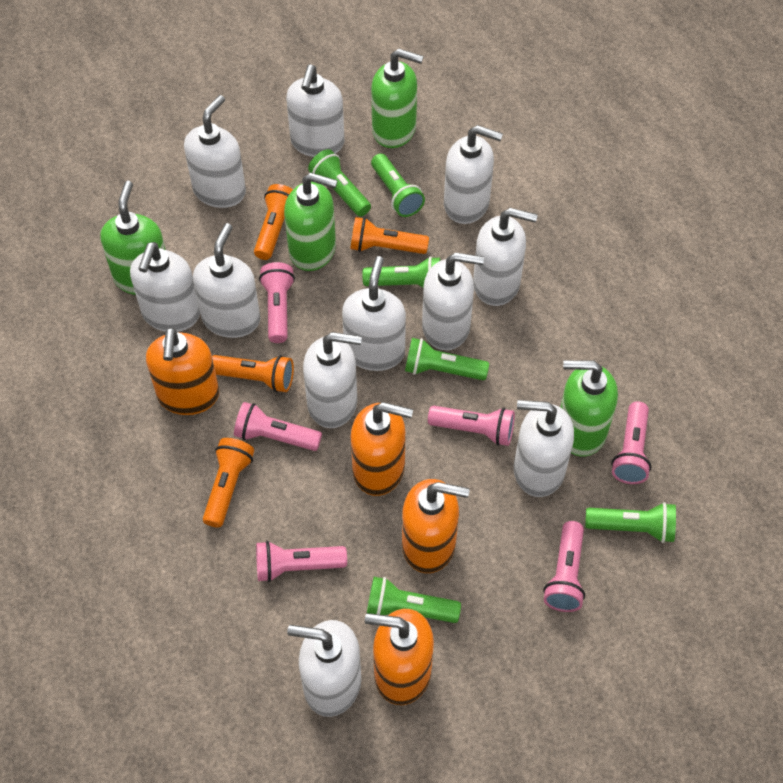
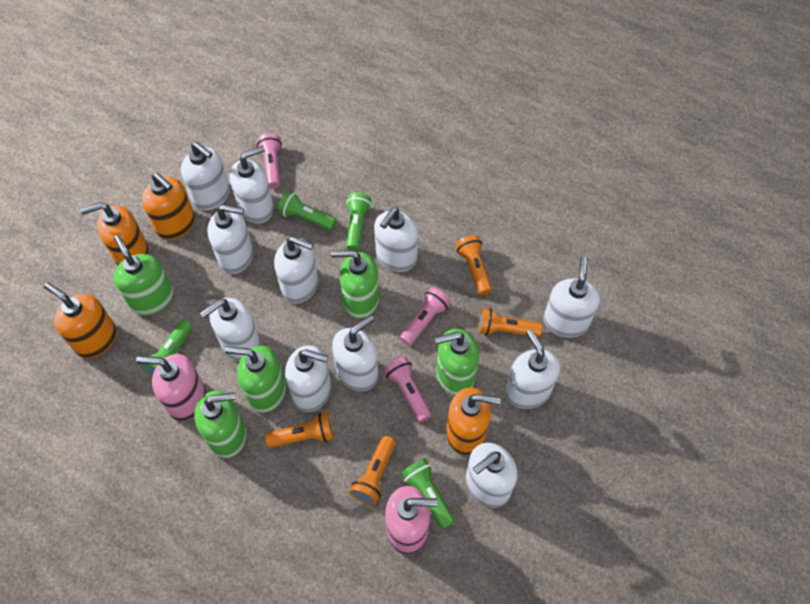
green flashlight: 6 -> 4
green soap dispenser: 4 -> 5
pink flashlight: 6 -> 3
pink soap dispenser: 0 -> 2

